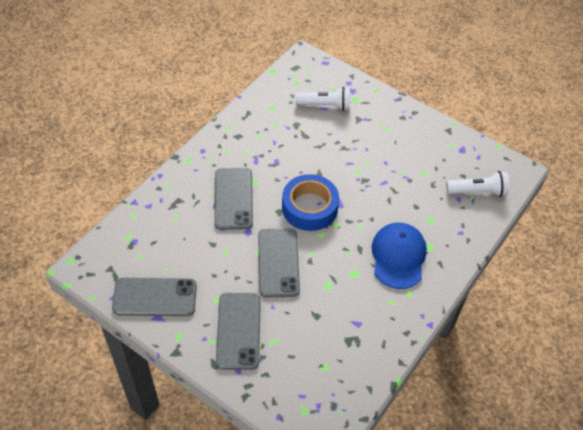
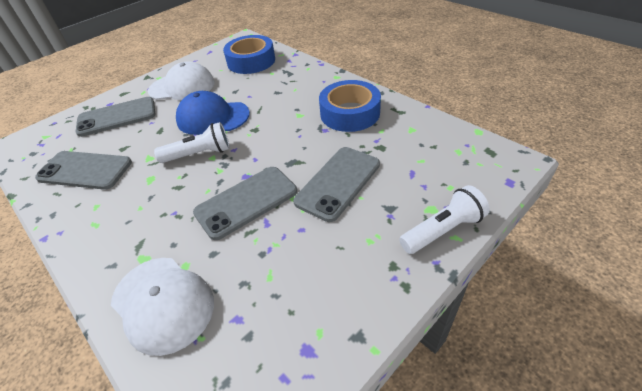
blue tape: 1 -> 2
white cap: 0 -> 2

